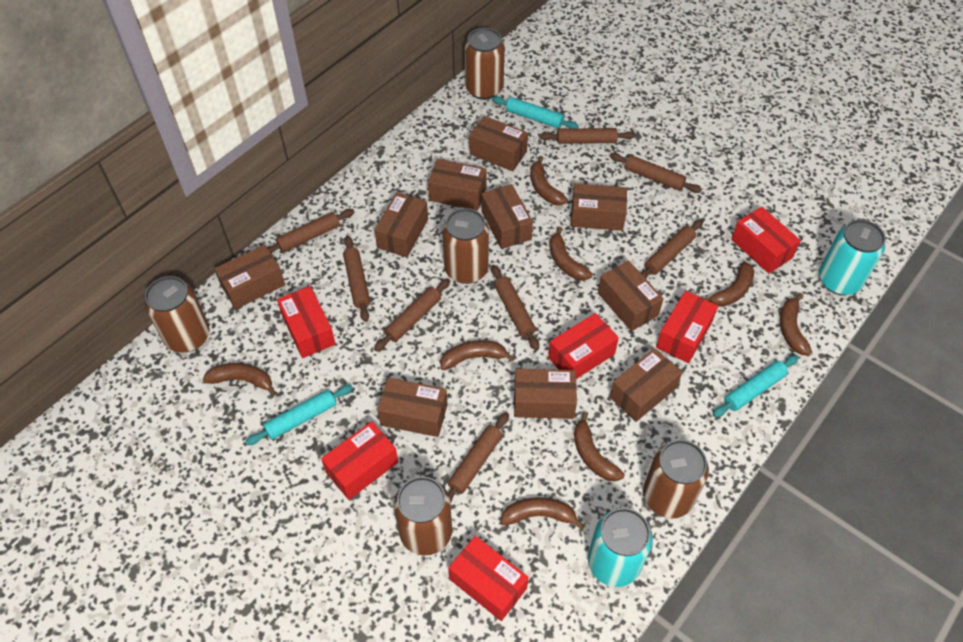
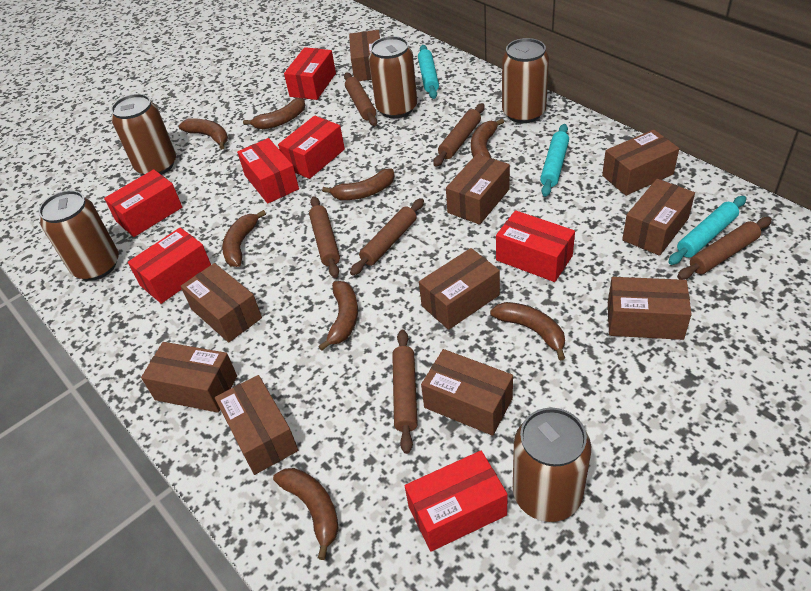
brown rolling pin: 8 -> 6
red box: 6 -> 7
turquoise can: 2 -> 0

